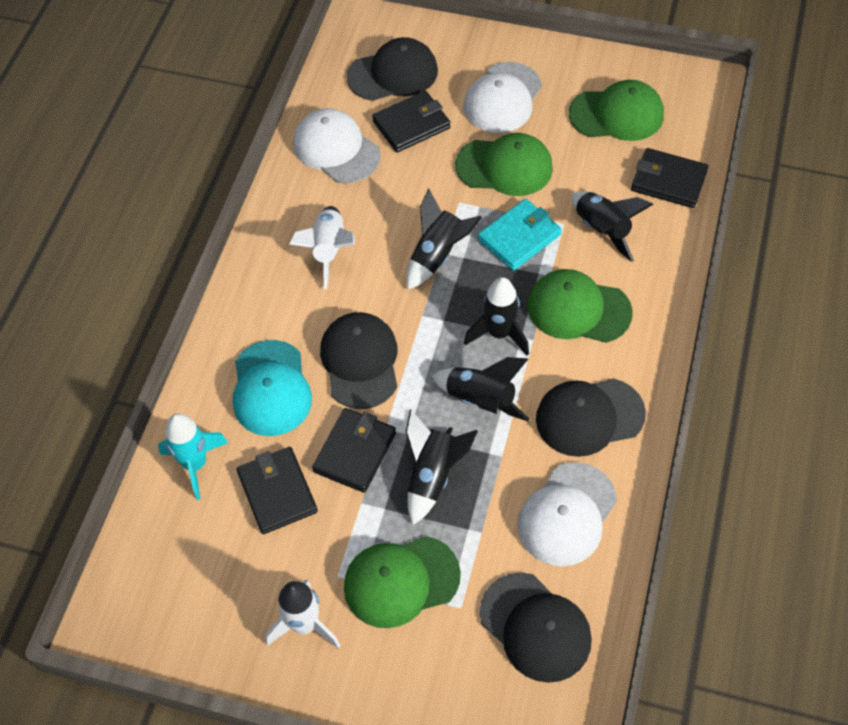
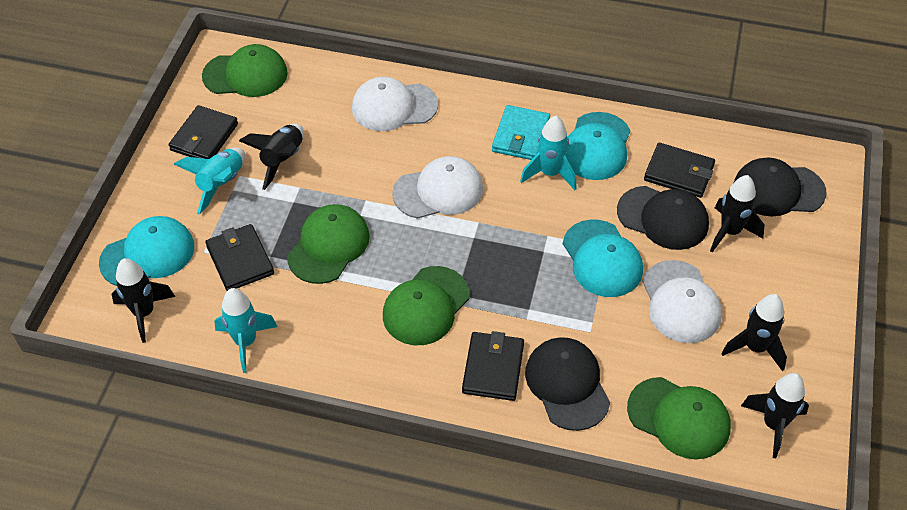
black cap: 4 -> 3
turquoise cap: 1 -> 3
turquoise rocket: 1 -> 3
white rocket: 2 -> 0

